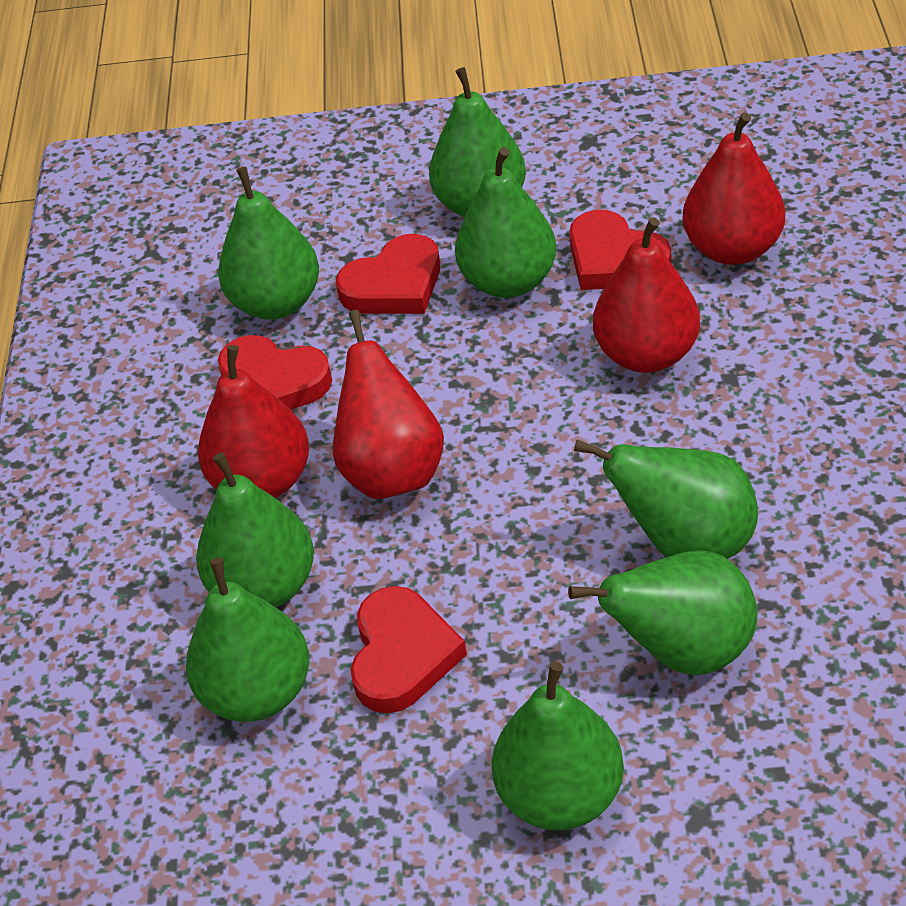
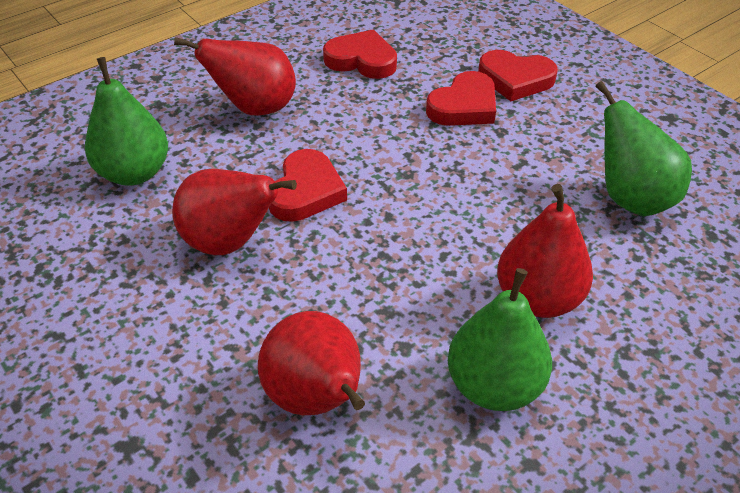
green pear: 8 -> 3

